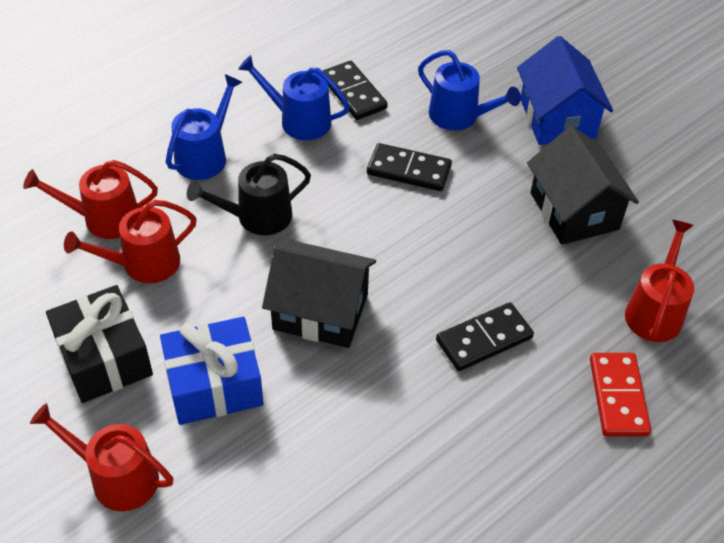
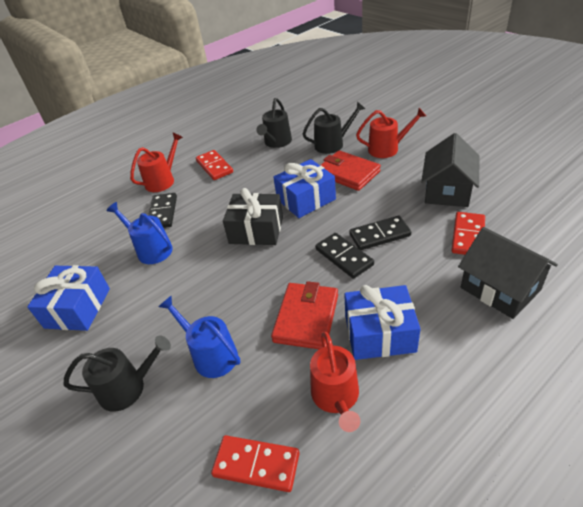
black watering can: 1 -> 3
blue gift: 1 -> 3
blue house: 1 -> 0
blue watering can: 3 -> 2
red domino: 1 -> 3
red wallet: 0 -> 2
red watering can: 4 -> 3

